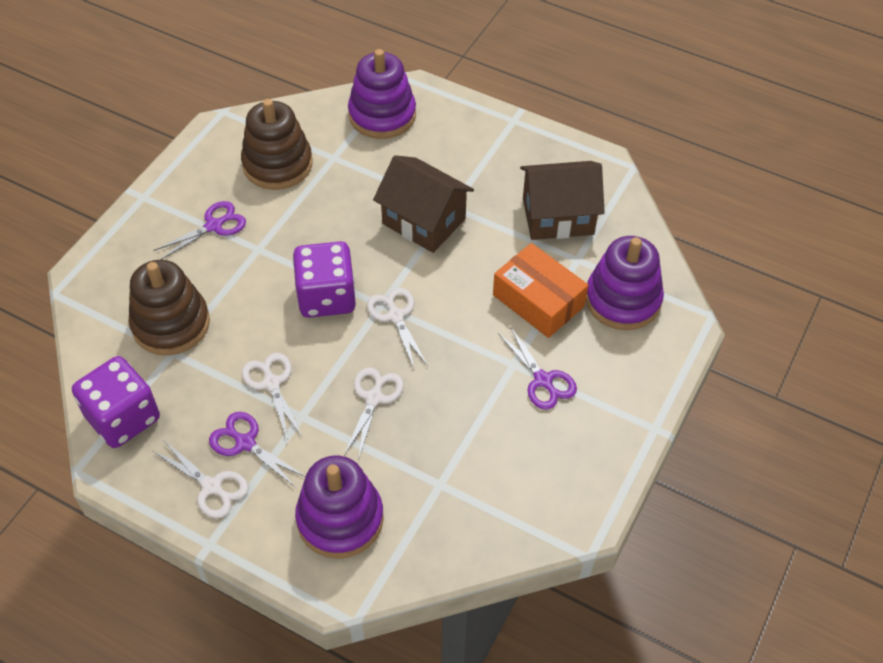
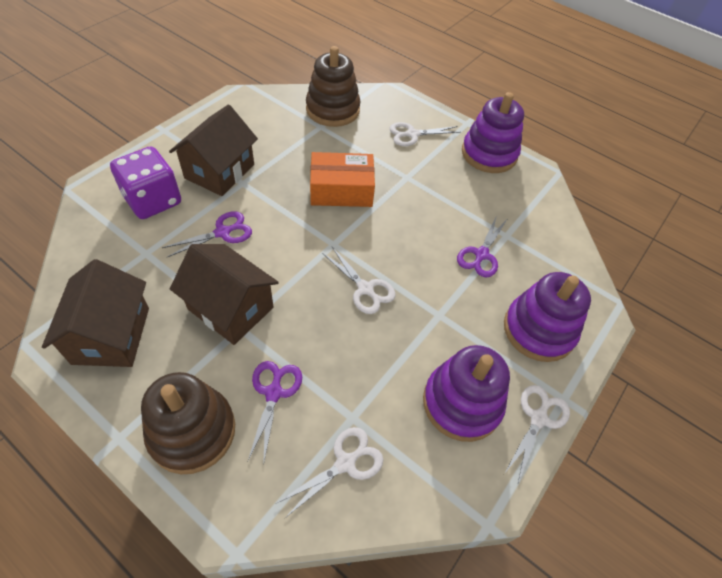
brown house: 2 -> 3
purple dice: 2 -> 1

